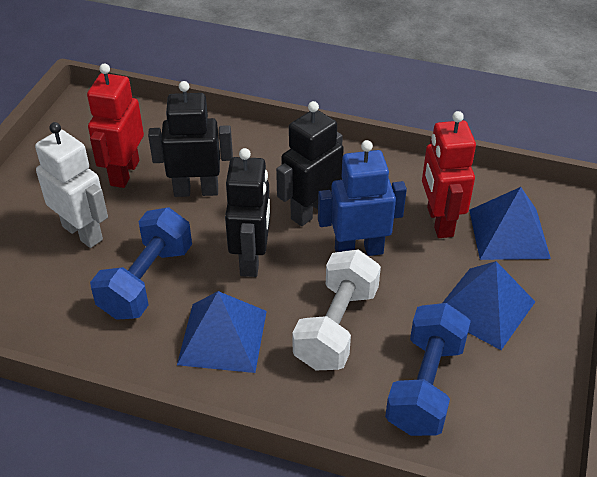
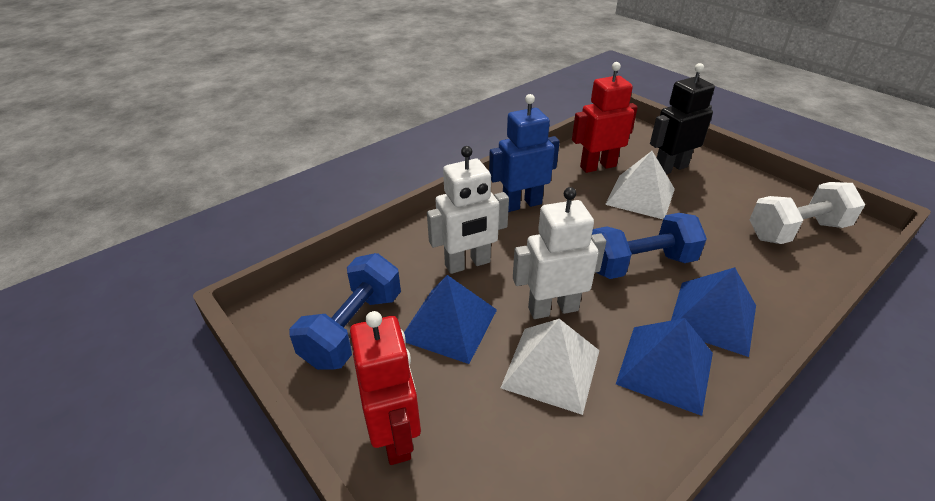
black robot: 3 -> 1
white pyramid: 0 -> 2
white robot: 1 -> 2

